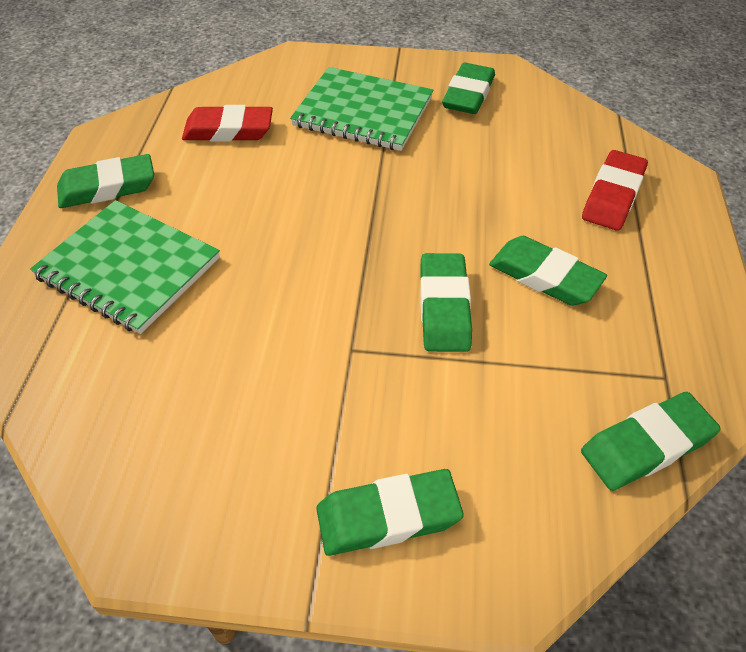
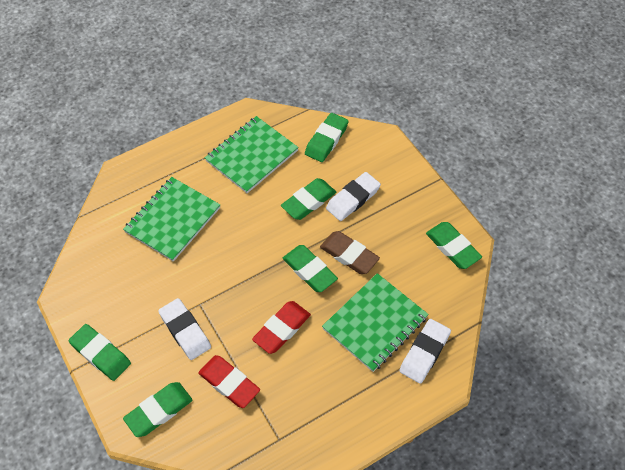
brown eraser: 0 -> 1
green notebook: 2 -> 3
white eraser: 0 -> 3

